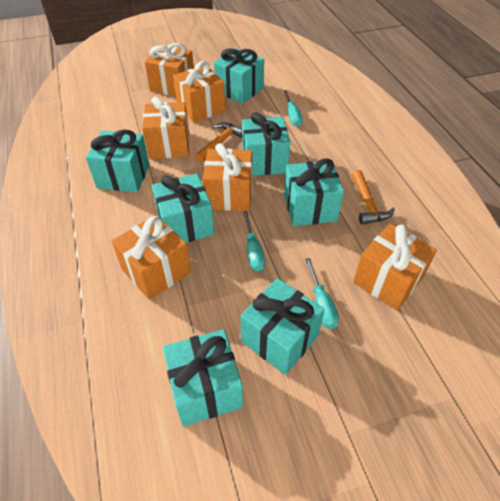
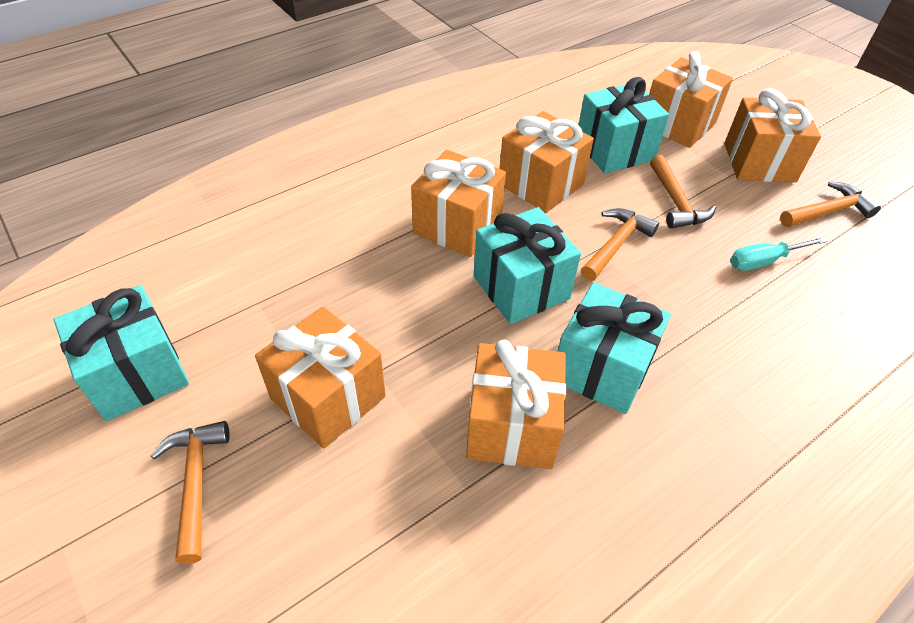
orange hammer: 2 -> 4
turquoise gift: 7 -> 4
turquoise screwdriver: 3 -> 1

